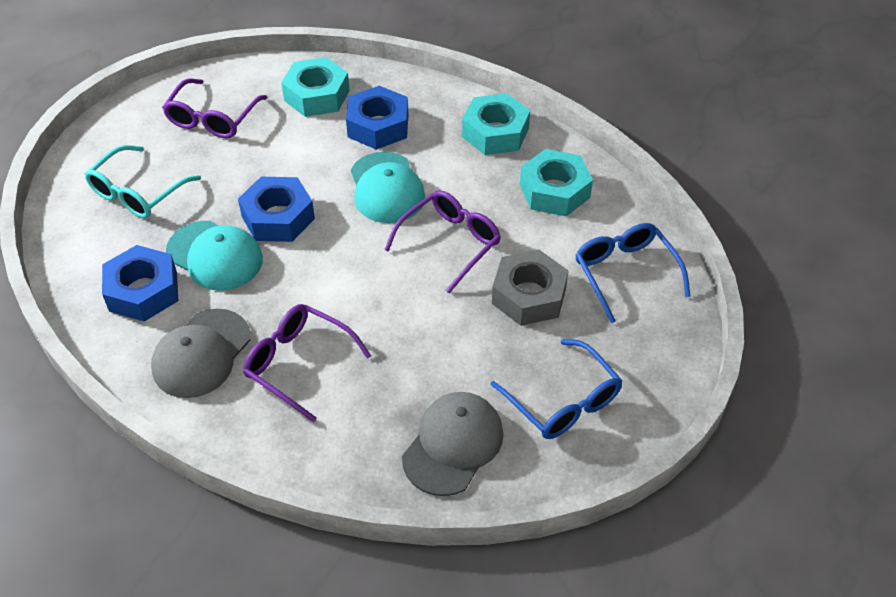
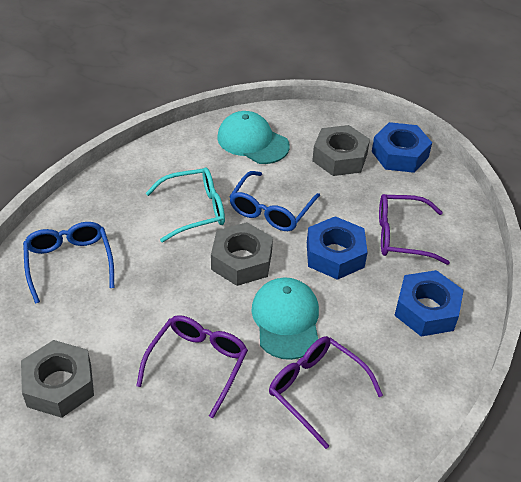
grey cap: 2 -> 0
grey nut: 1 -> 3
turquoise nut: 3 -> 0

